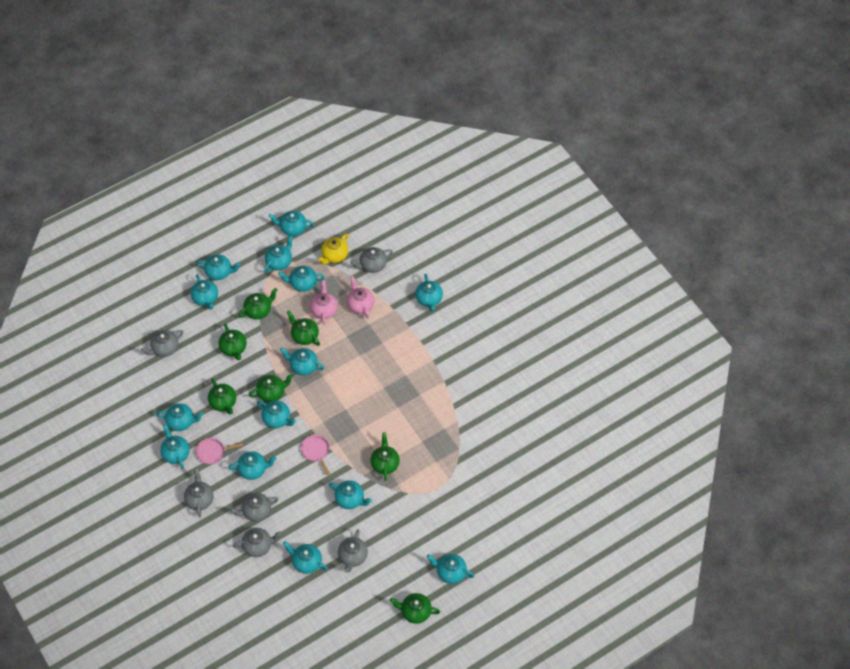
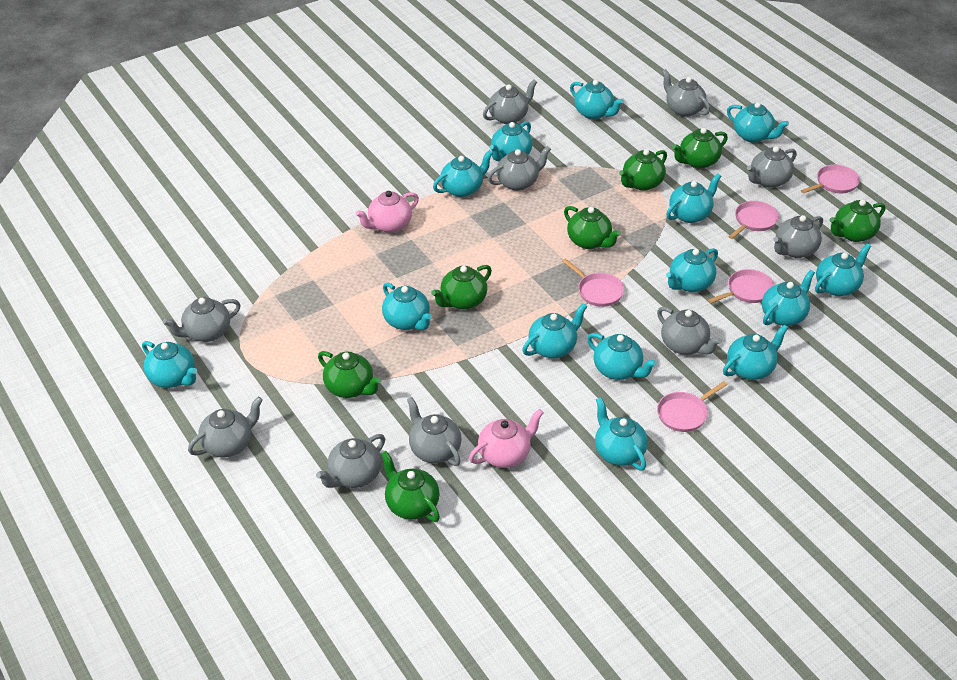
grey teapot: 6 -> 10
pink pan: 2 -> 5
yellow teapot: 1 -> 0

